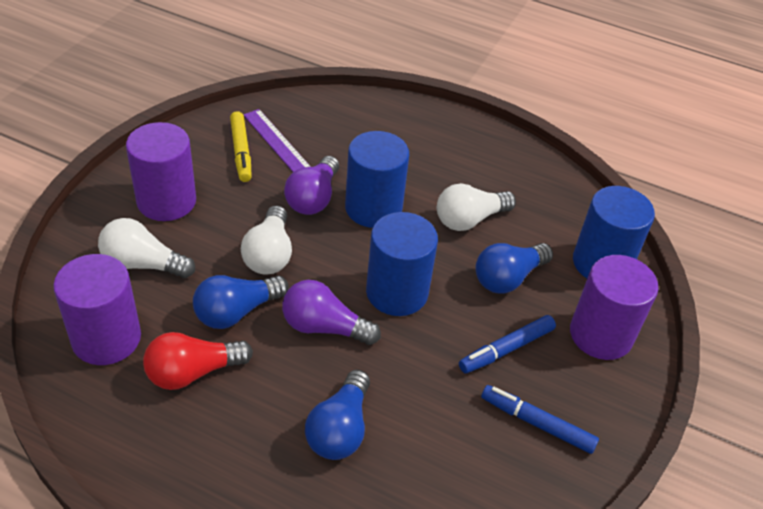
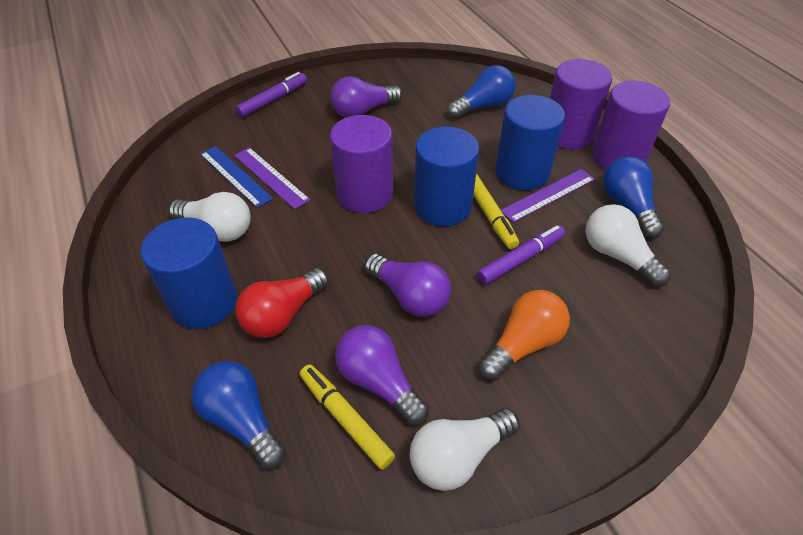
blue marker: 2 -> 0
blue ruler: 0 -> 1
orange light bulb: 0 -> 1
purple light bulb: 2 -> 3
purple marker: 0 -> 2
purple ruler: 1 -> 2
yellow marker: 1 -> 2

